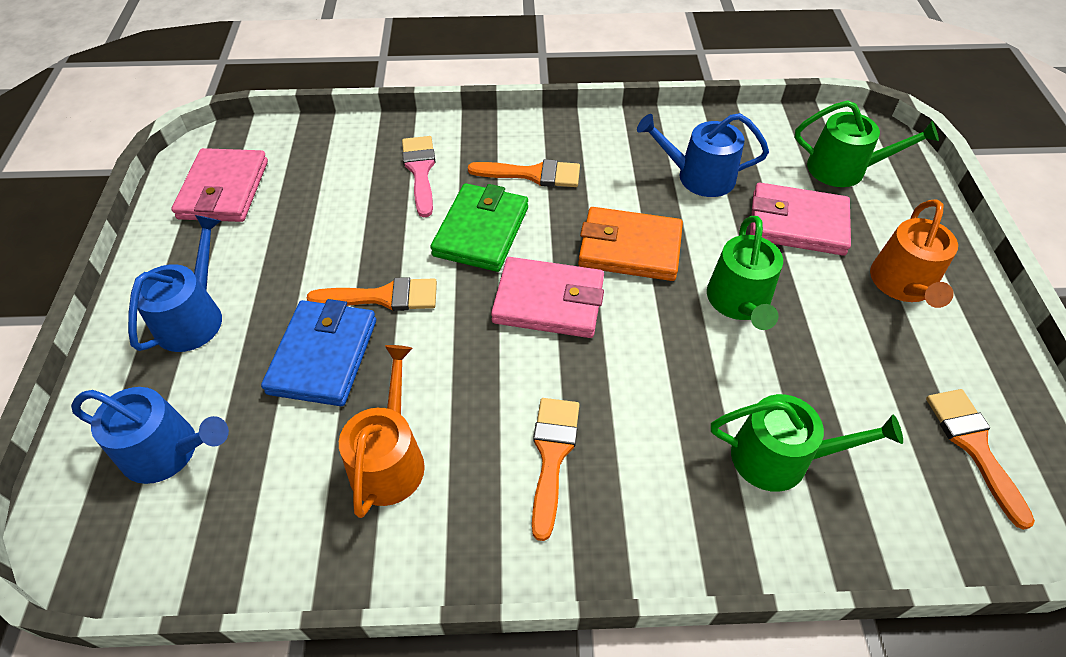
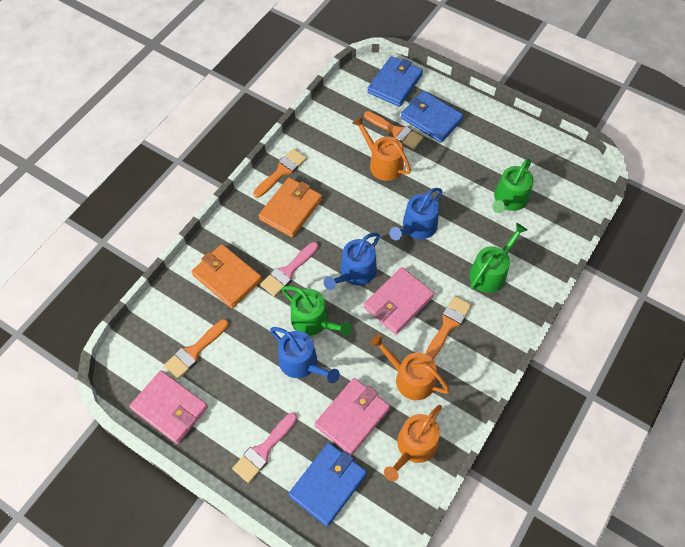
blue wallet: 1 -> 3
green wallet: 1 -> 0
orange wallet: 1 -> 2
orange watering can: 2 -> 3
pink brush: 1 -> 2

